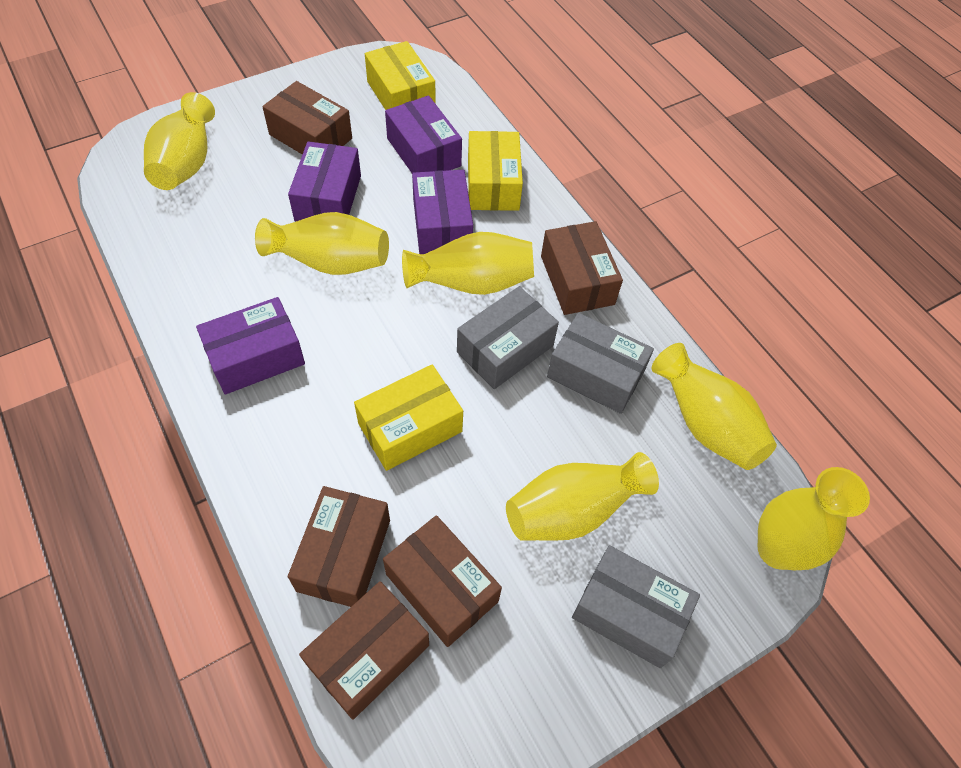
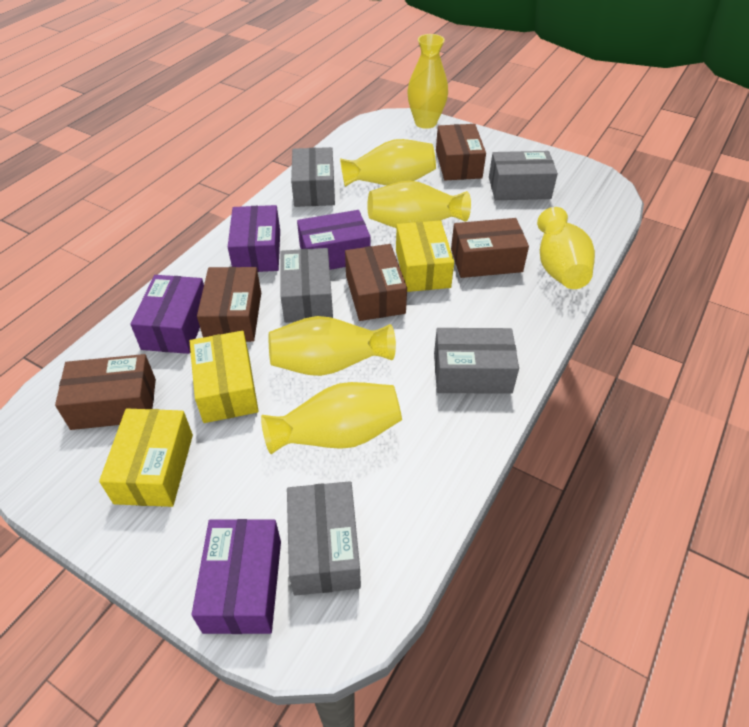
grey box: 3 -> 5

